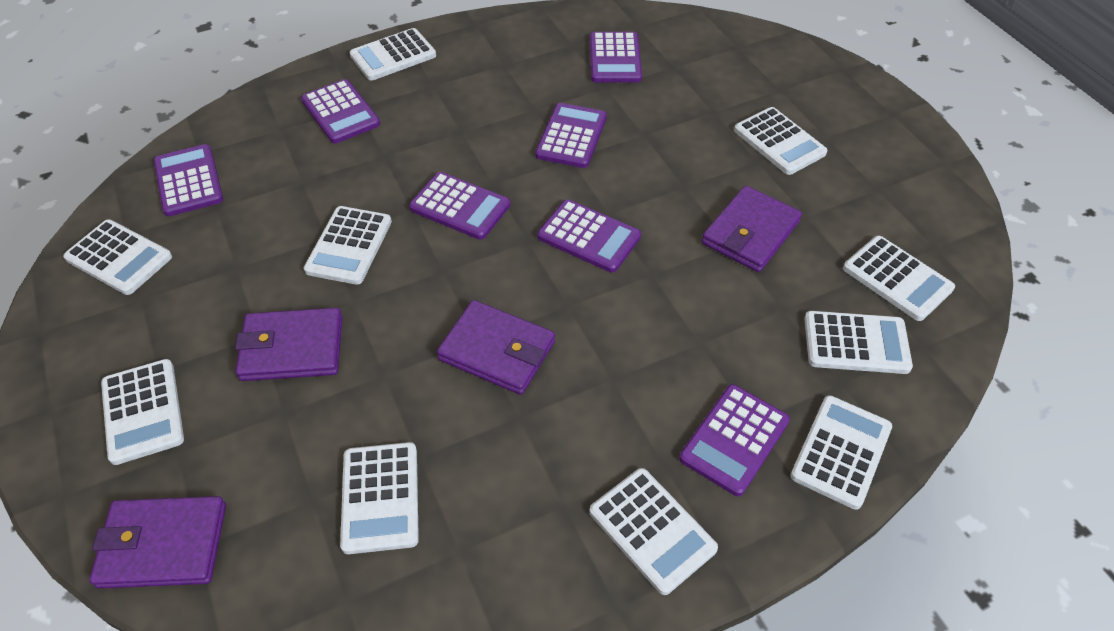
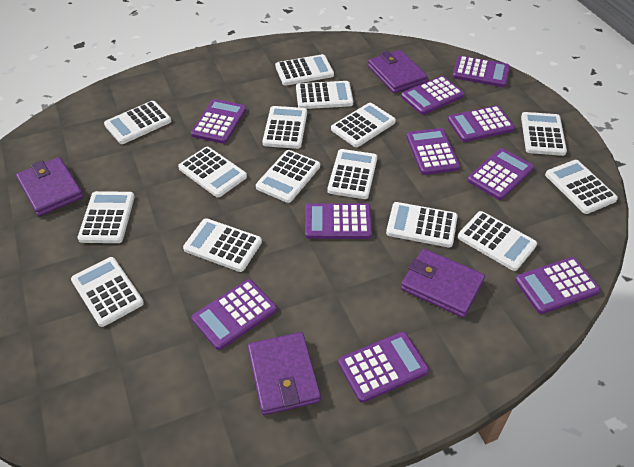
purple calculator: 7 -> 10
white calculator: 10 -> 15

